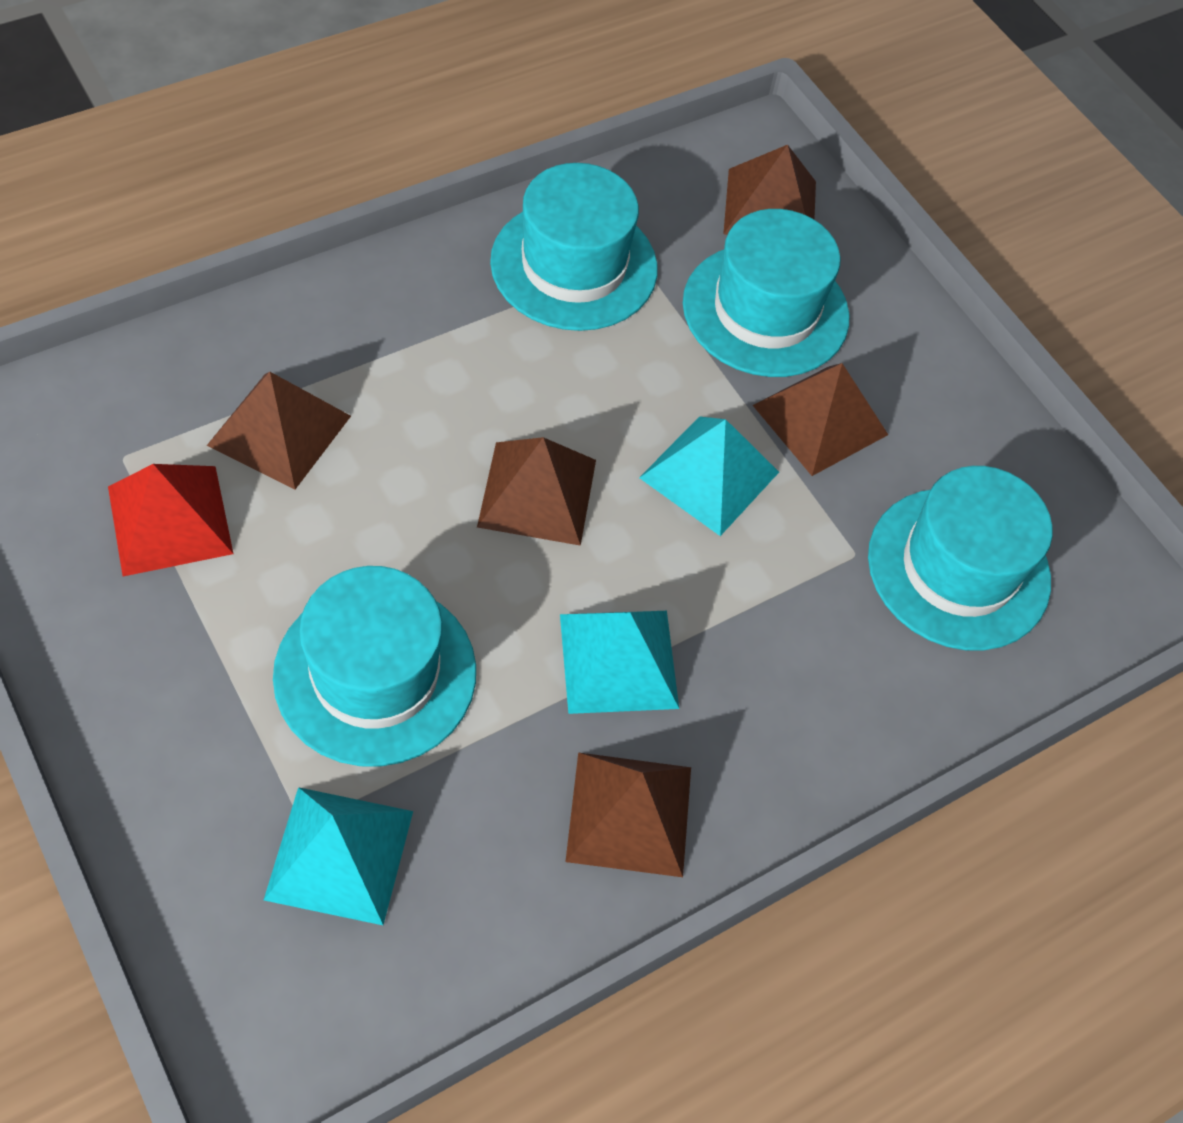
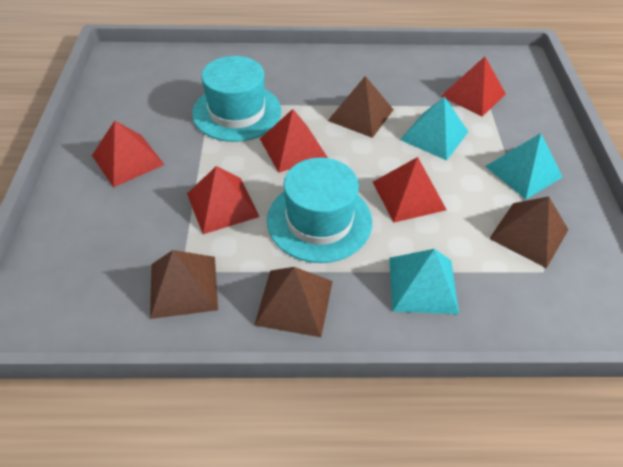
brown pyramid: 5 -> 4
red pyramid: 1 -> 5
turquoise hat: 4 -> 2

